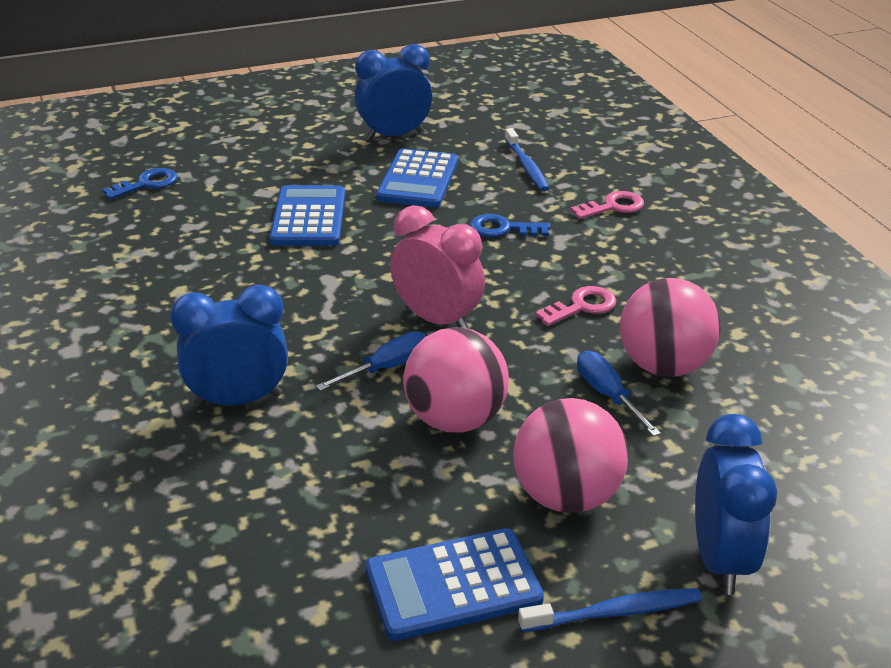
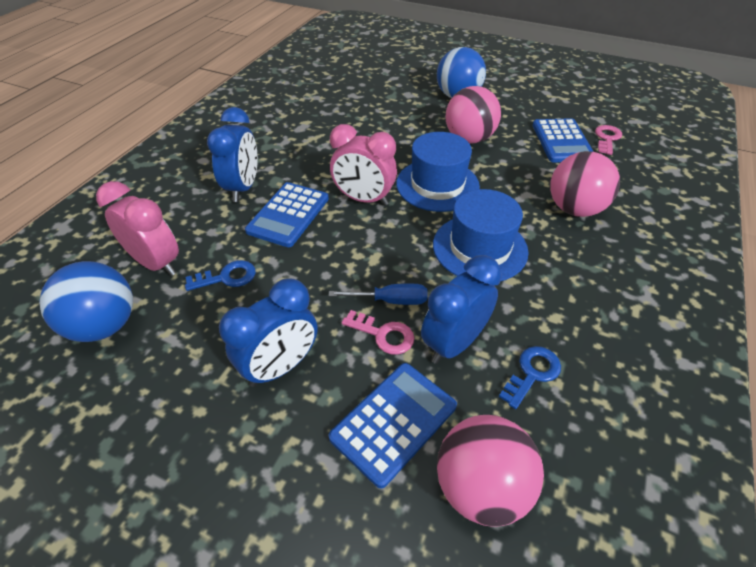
blue ball: 0 -> 2
blue hat: 0 -> 2
blue screwdriver: 2 -> 1
blue toothbrush: 2 -> 0
pink clock: 1 -> 2

